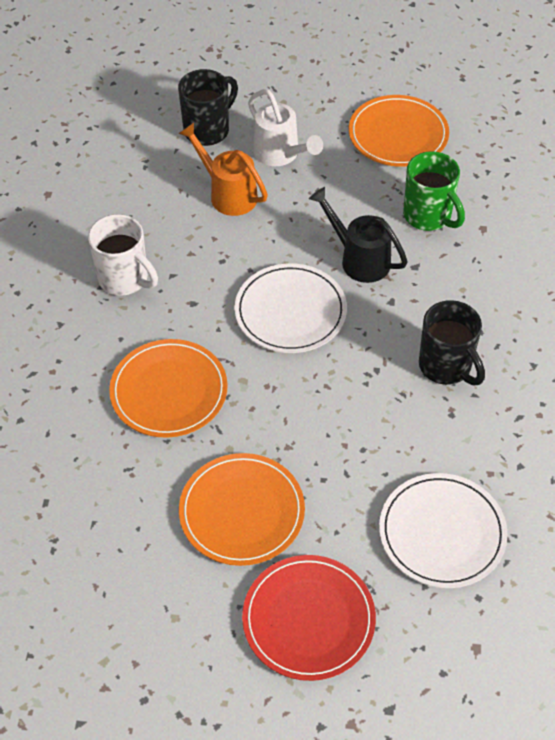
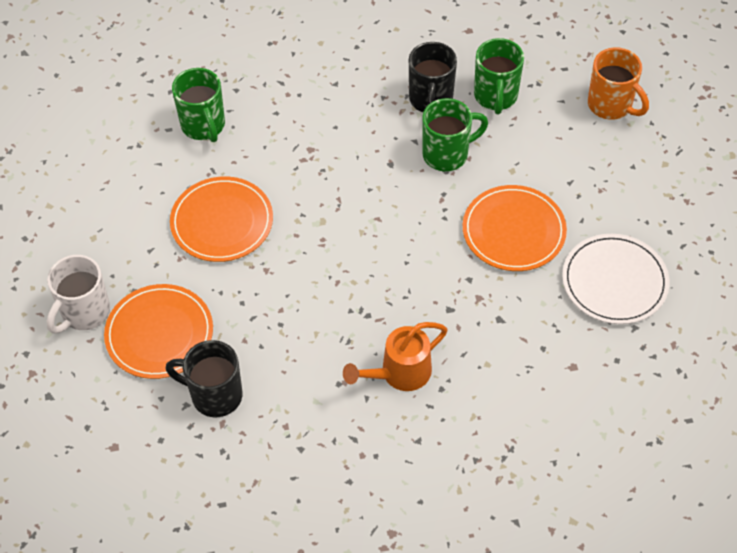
black watering can: 1 -> 0
green mug: 1 -> 3
orange mug: 0 -> 1
red plate: 1 -> 0
white plate: 2 -> 1
white watering can: 1 -> 0

